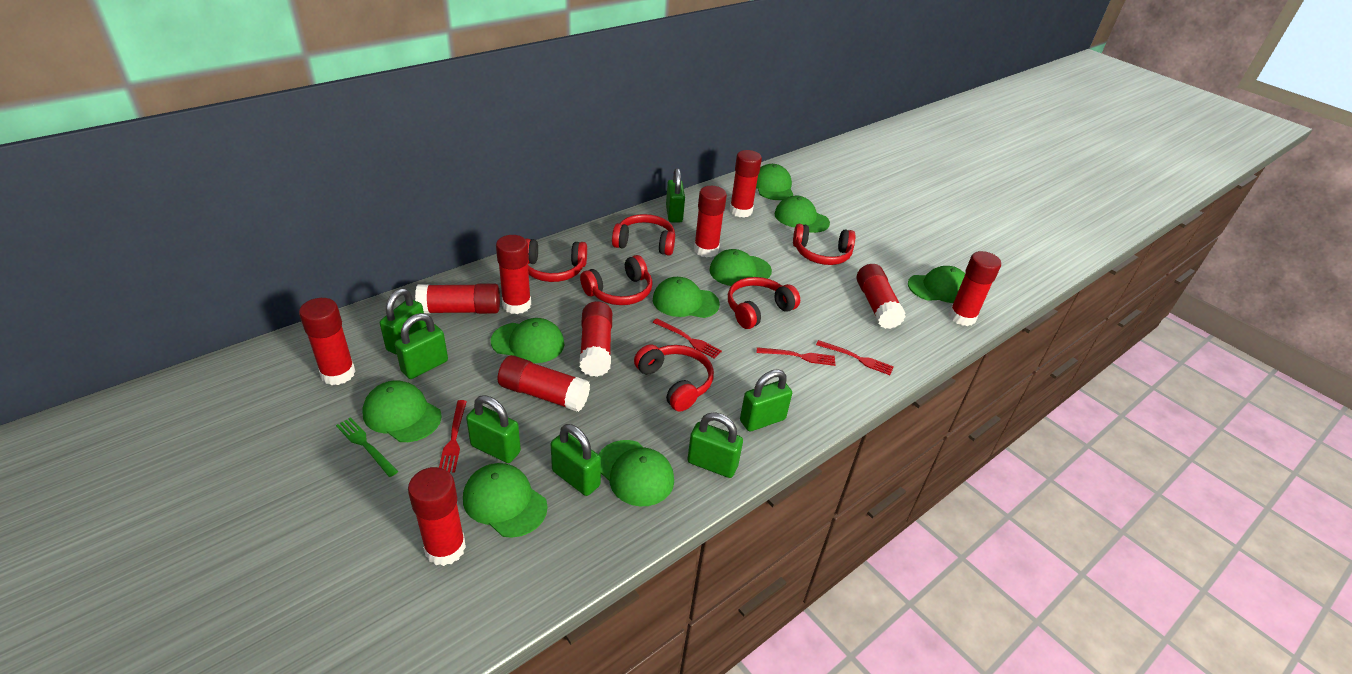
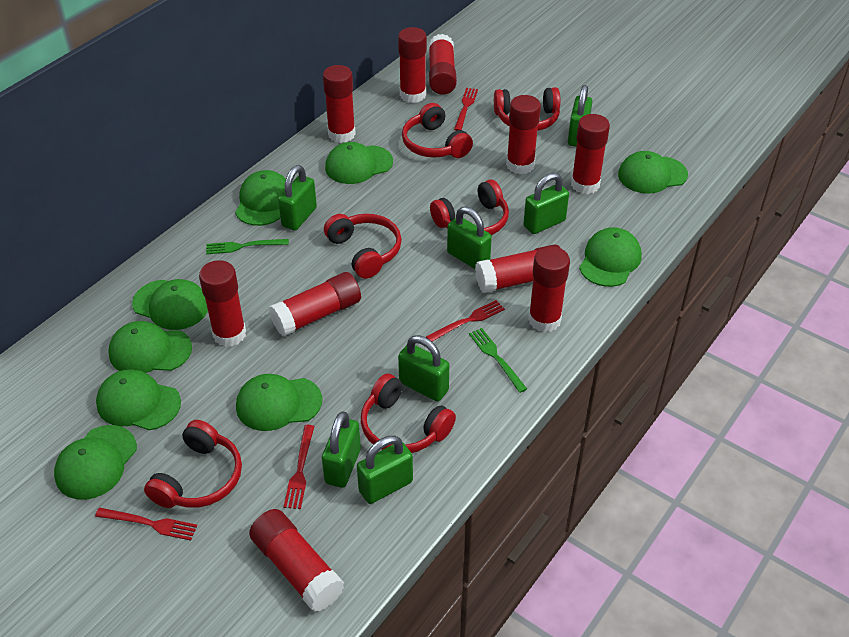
green fork: 1 -> 2

